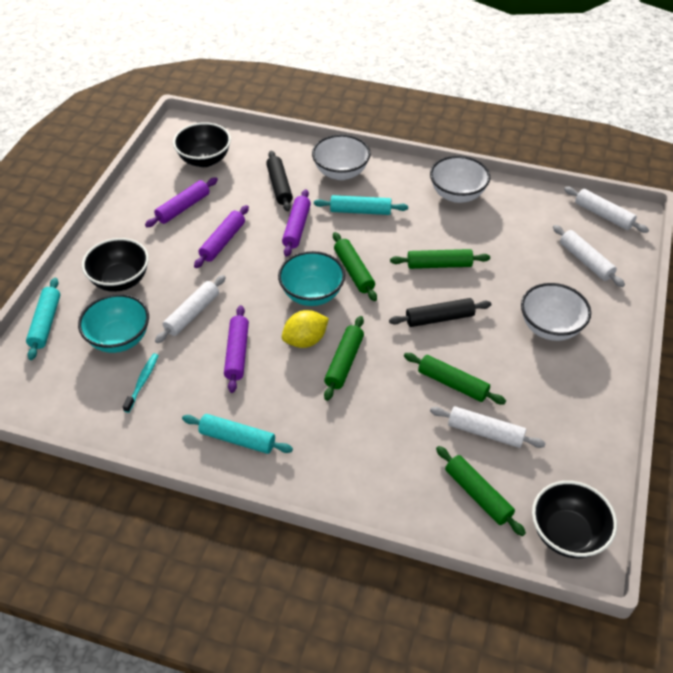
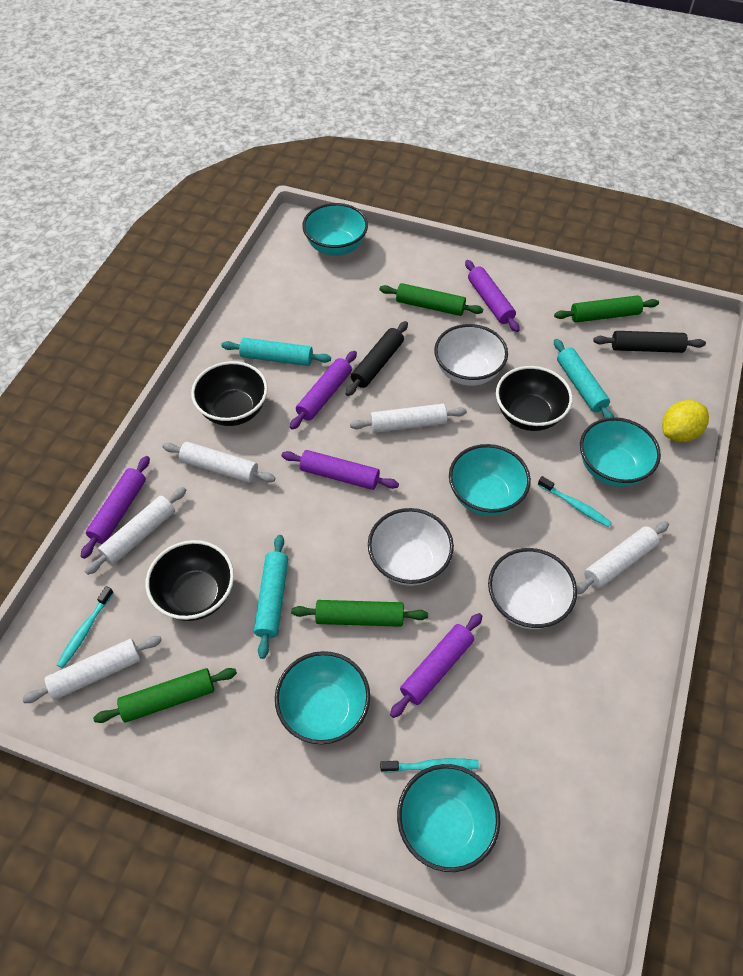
green rolling pin: 5 -> 4
purple rolling pin: 4 -> 5
turquoise bowl: 2 -> 5
turquoise toothbrush: 1 -> 3
white rolling pin: 4 -> 5

